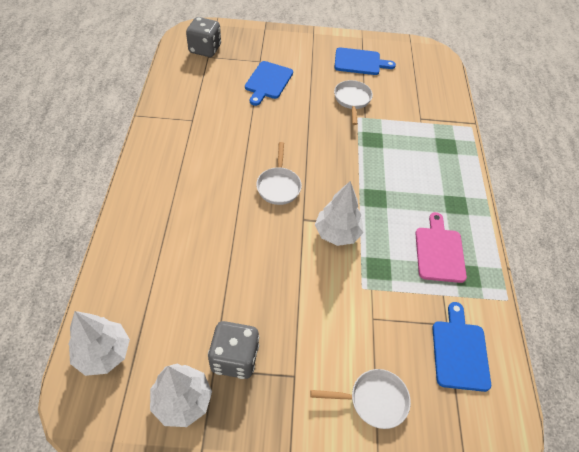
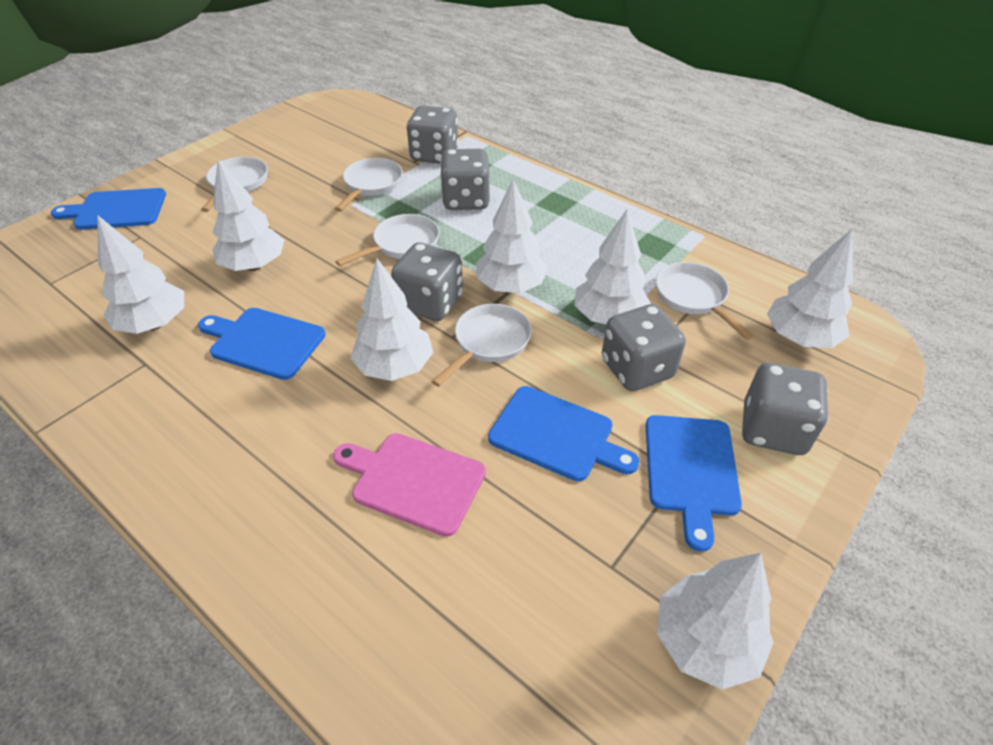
blue cutting board: 3 -> 4
grey dice: 2 -> 5
white pan: 3 -> 5
white tree: 3 -> 7

